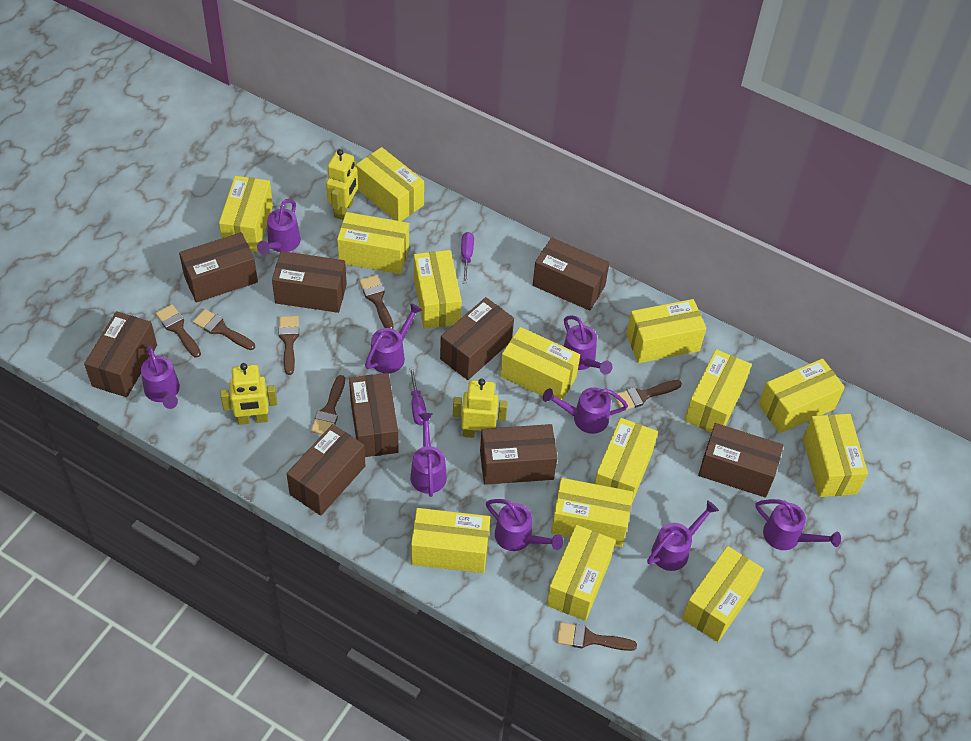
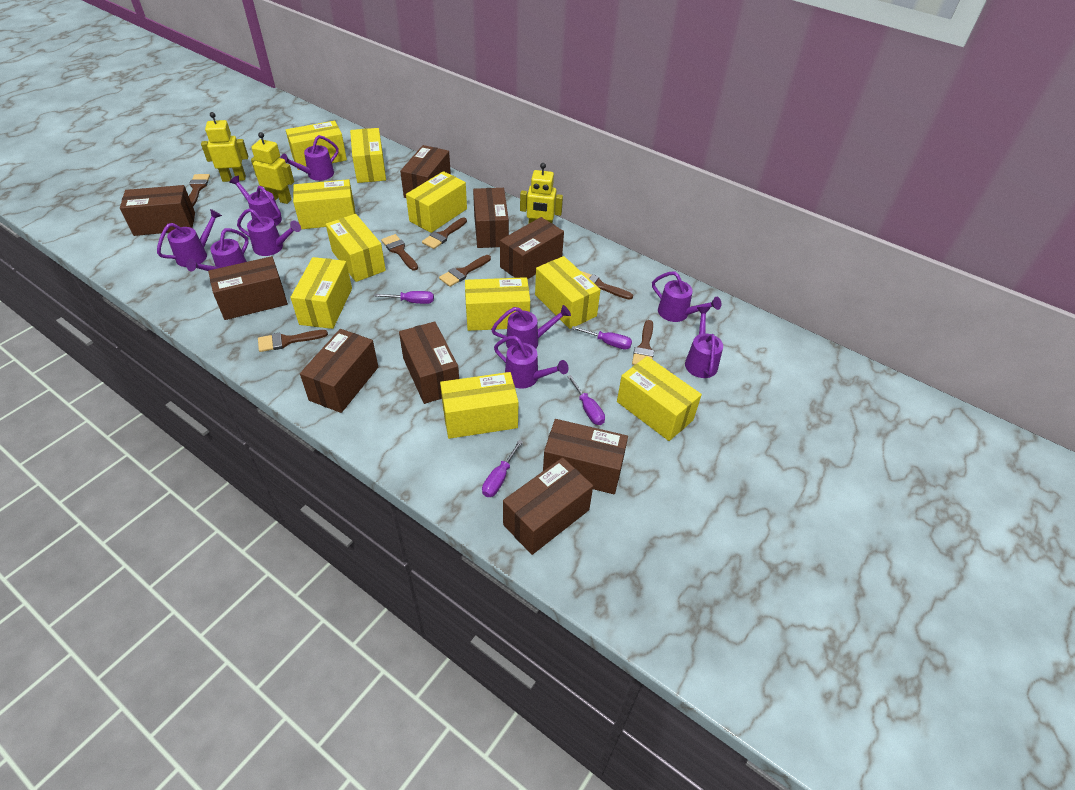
purple screwdriver: 2 -> 4
yellow box: 14 -> 10

